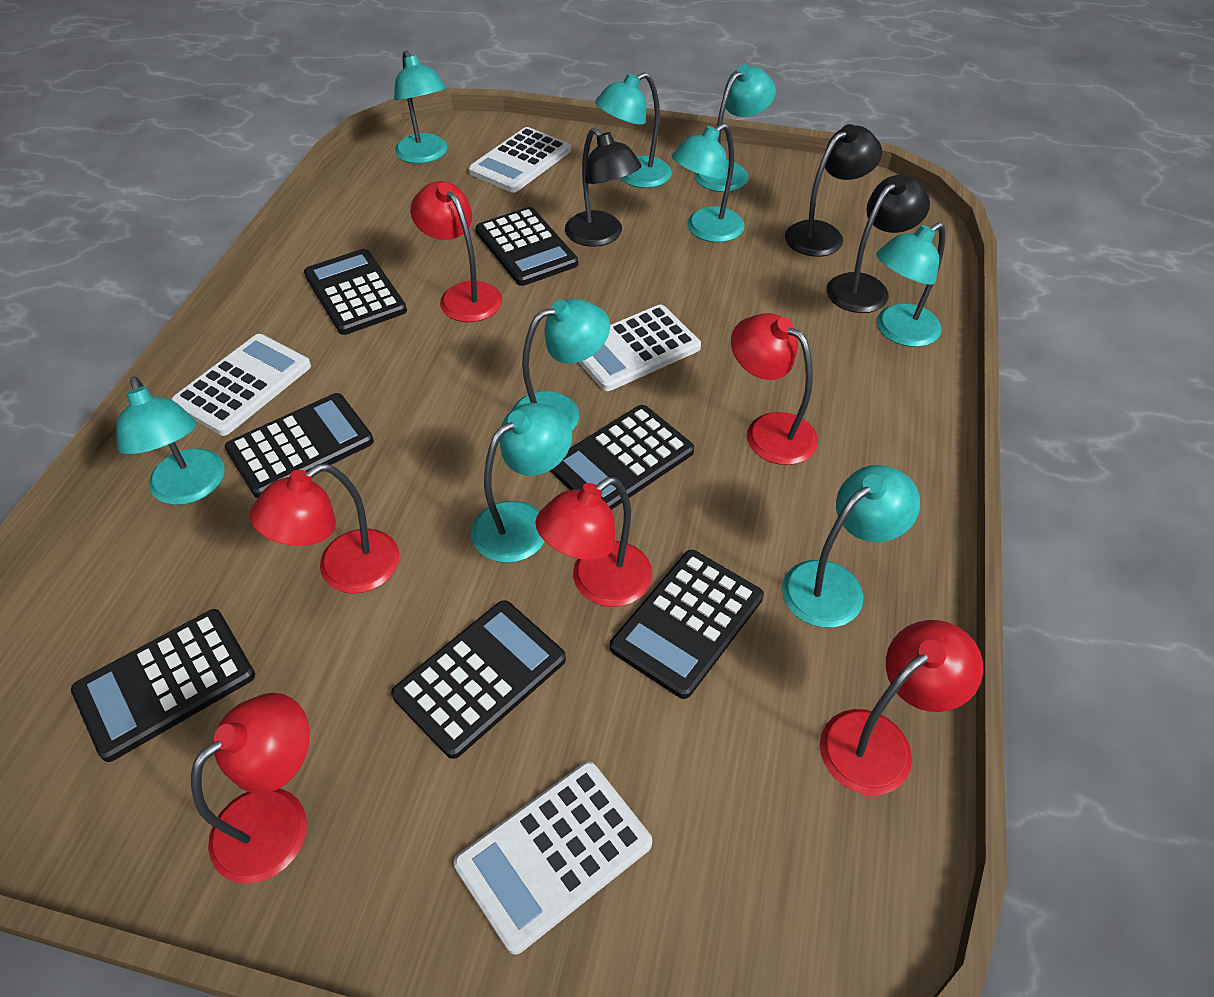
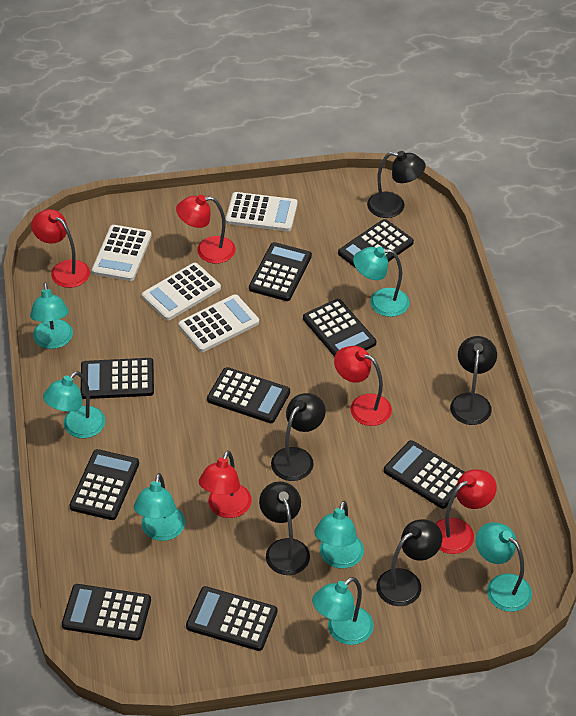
black calculator: 7 -> 9
black lamp: 3 -> 5
red lamp: 6 -> 5
turquoise lamp: 9 -> 7

